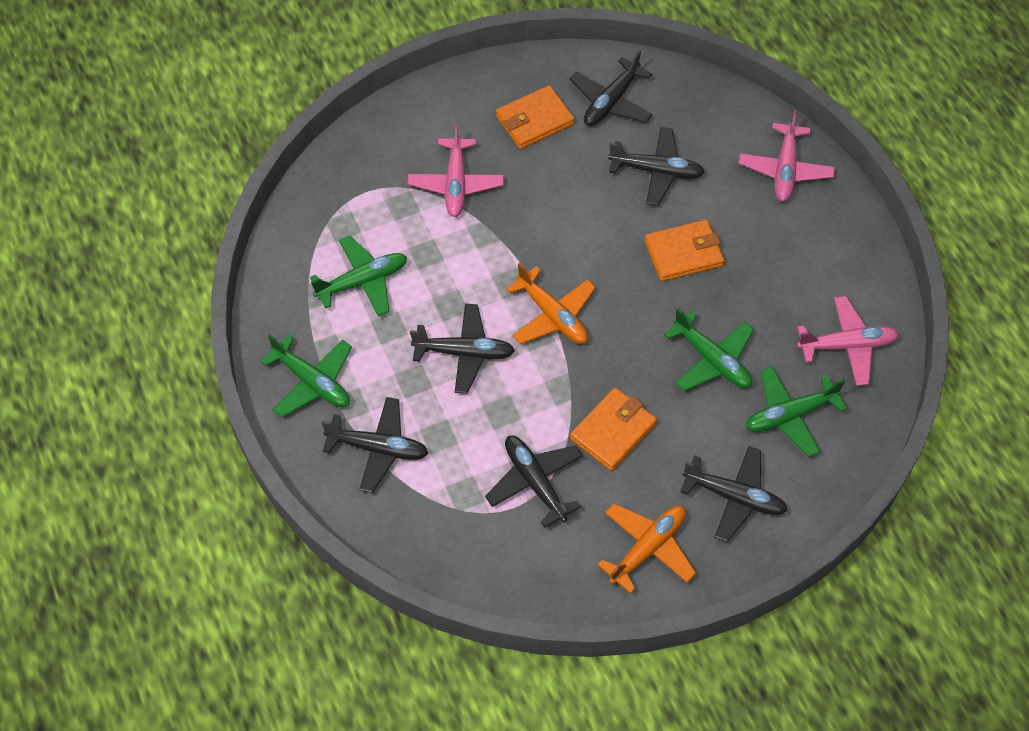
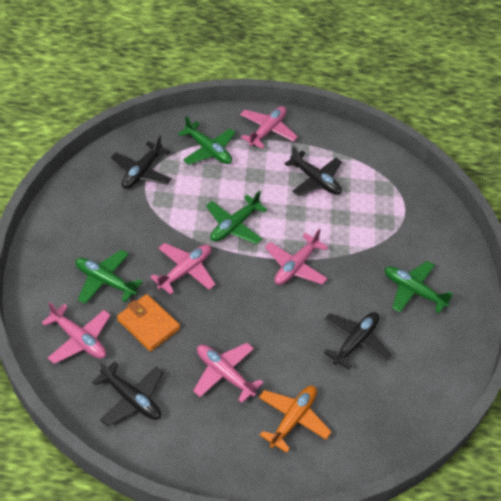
black plane: 6 -> 4
orange plane: 2 -> 1
orange wallet: 3 -> 1
pink plane: 3 -> 5

